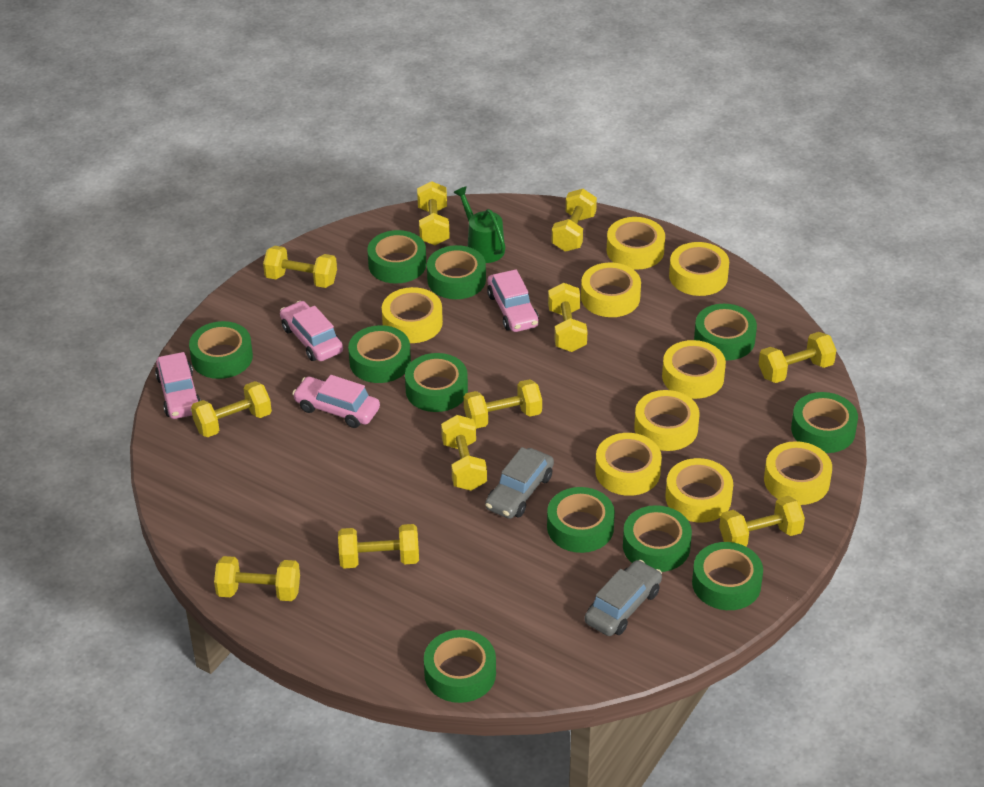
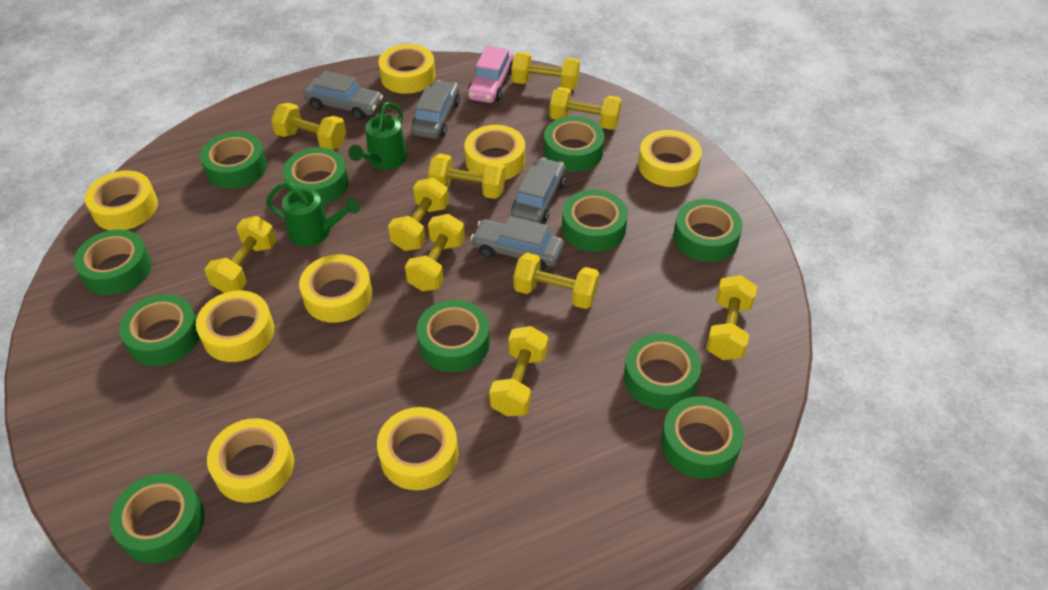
green watering can: 1 -> 2
grey car: 2 -> 4
pink car: 4 -> 1
yellow dumbbell: 11 -> 10
yellow tape: 9 -> 8

